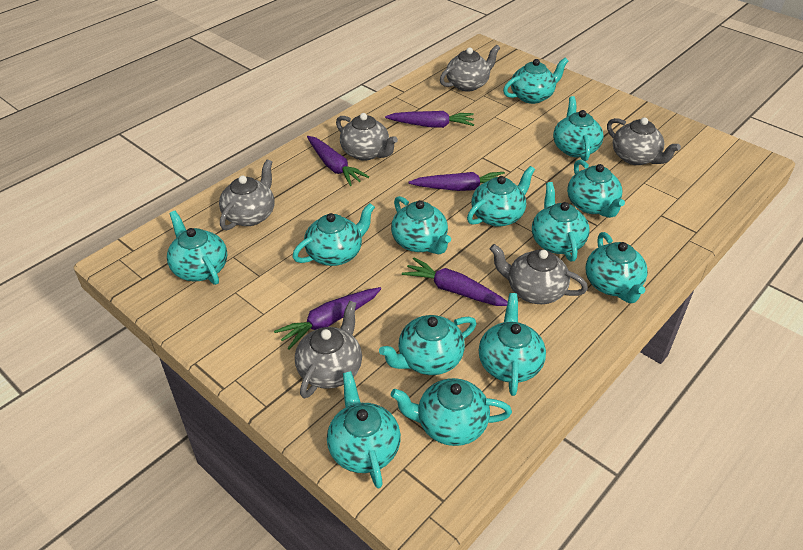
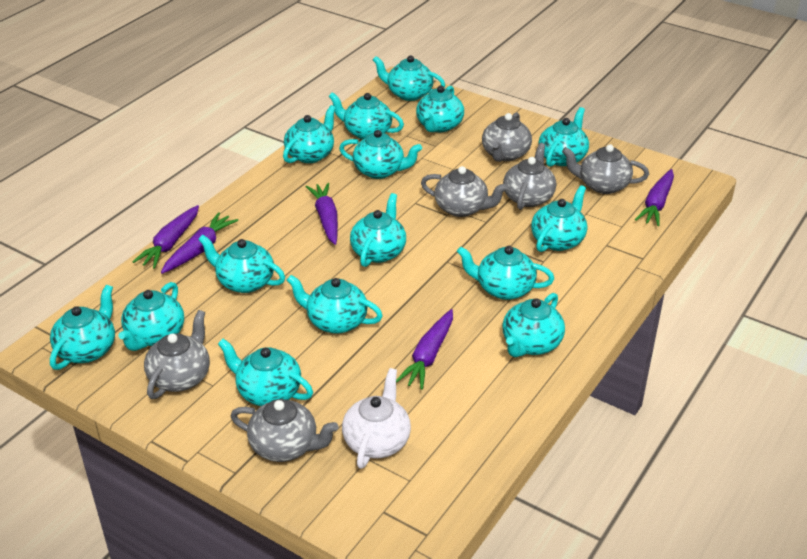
turquoise teapot: 13 -> 15
white teapot: 0 -> 1

